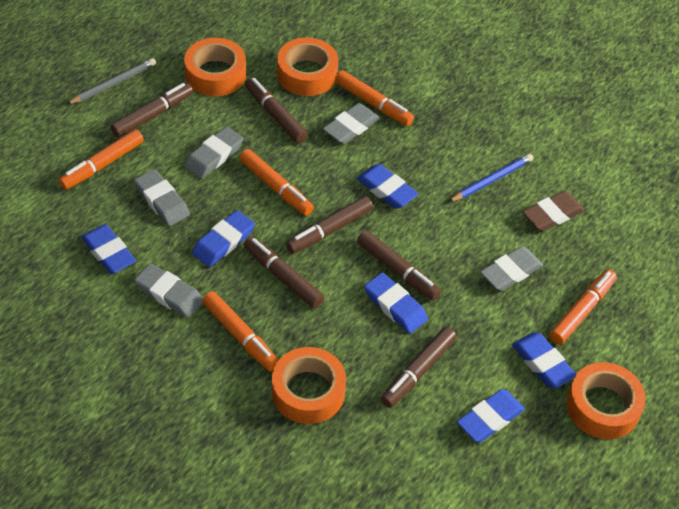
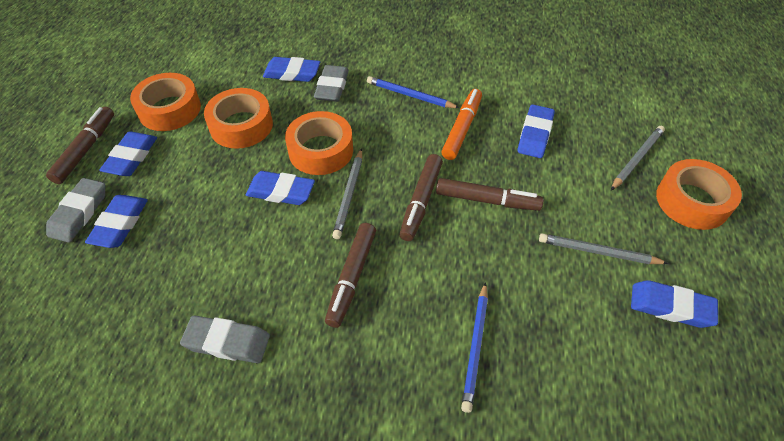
blue pencil: 1 -> 2
brown eraser: 1 -> 0
brown marker: 6 -> 4
grey eraser: 5 -> 3
grey pencil: 1 -> 3
orange marker: 5 -> 1

